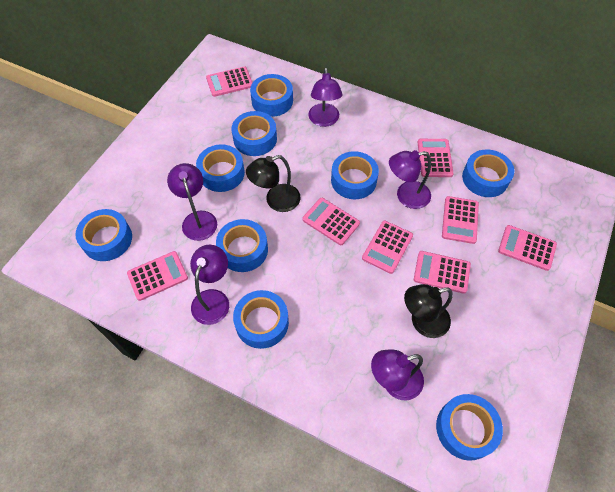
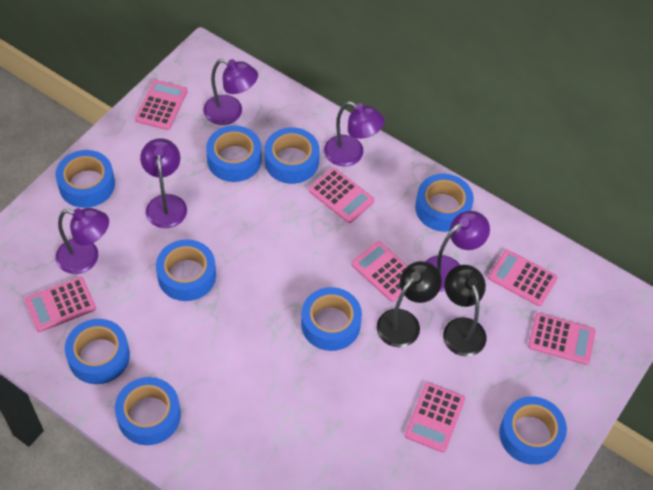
pink calculator: 8 -> 7

